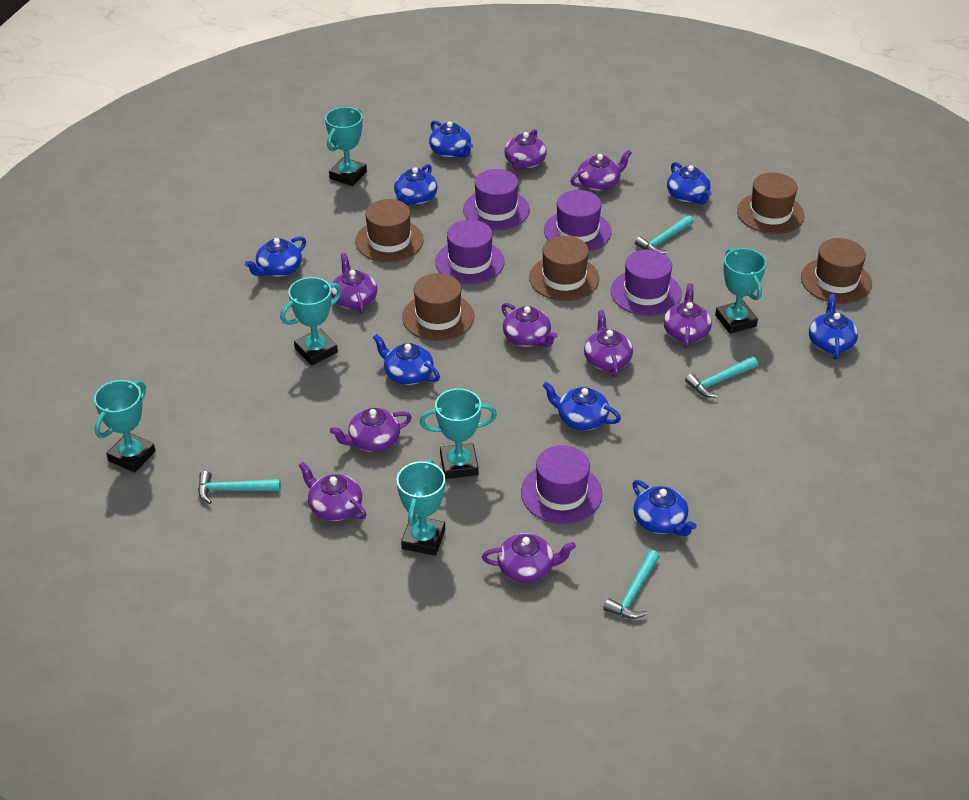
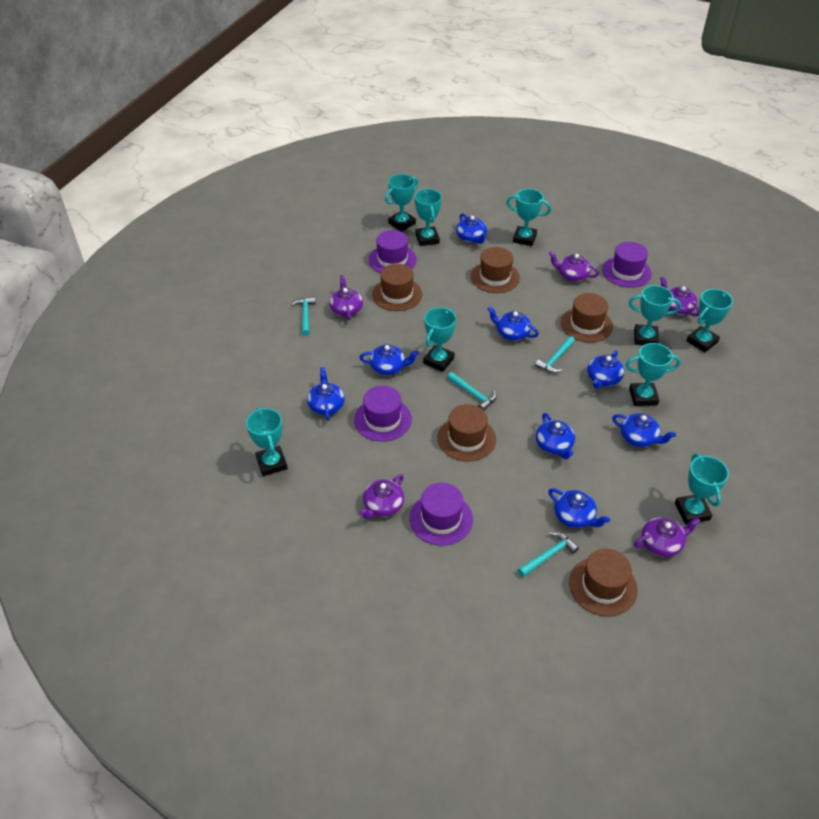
purple hat: 5 -> 4
purple teapot: 9 -> 5
turquoise trophy: 6 -> 9

